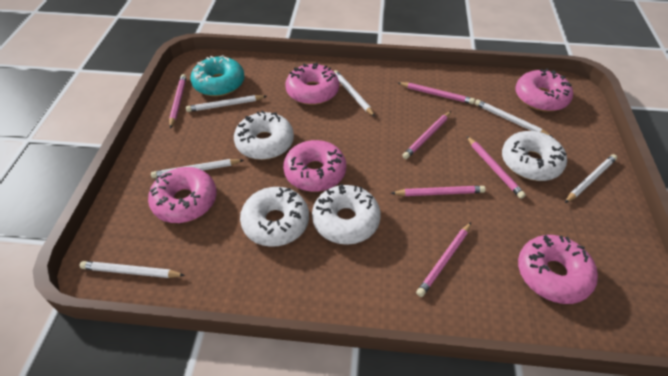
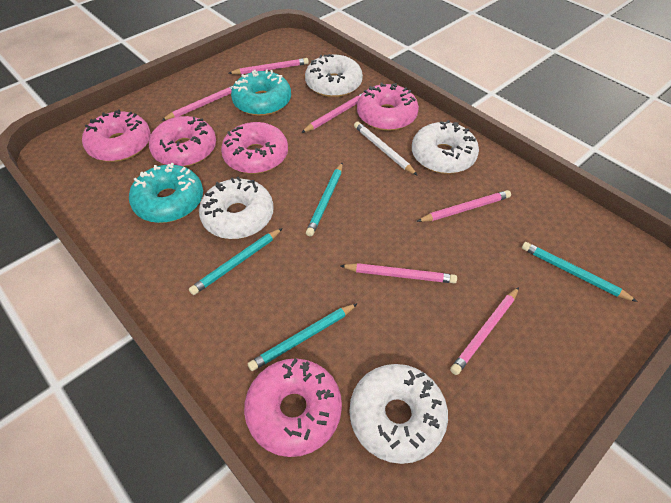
turquoise donut: 1 -> 2
turquoise pencil: 0 -> 4
white pencil: 6 -> 1

